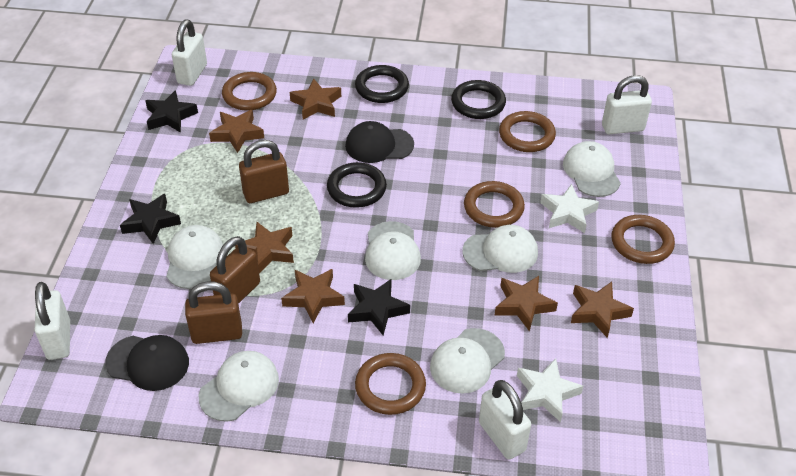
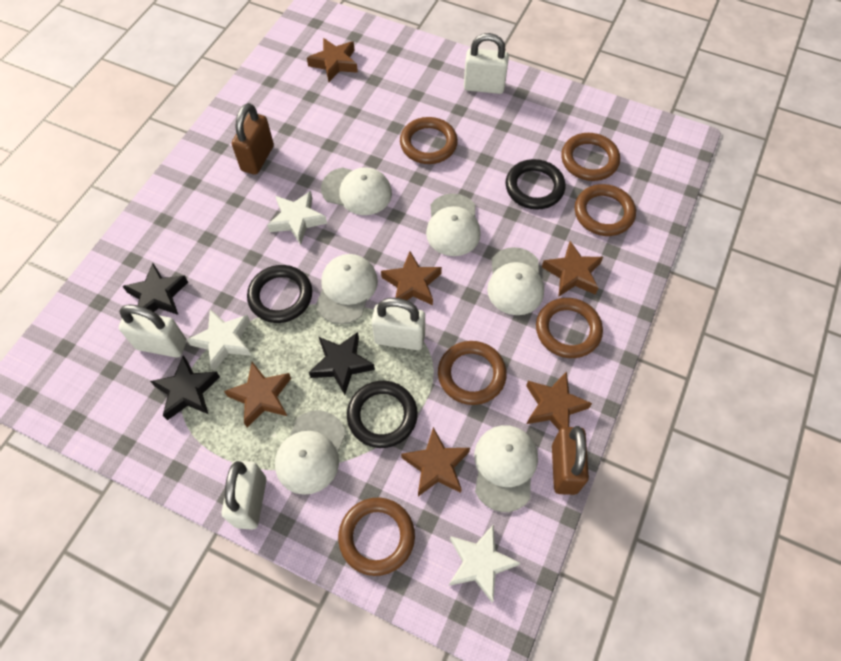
black cap: 2 -> 0
brown padlock: 3 -> 2
brown ring: 5 -> 6
white star: 2 -> 3

